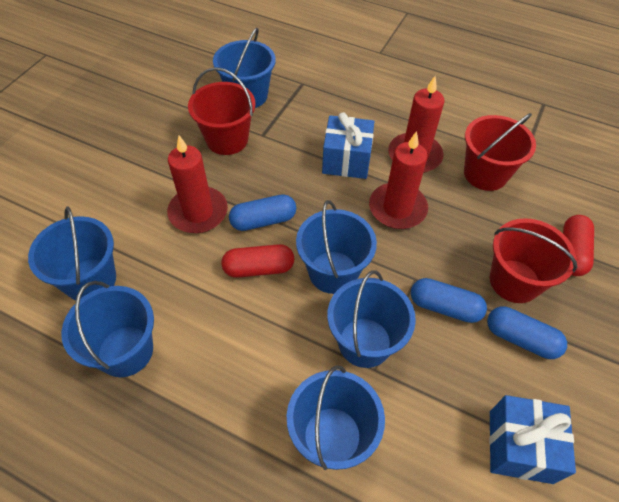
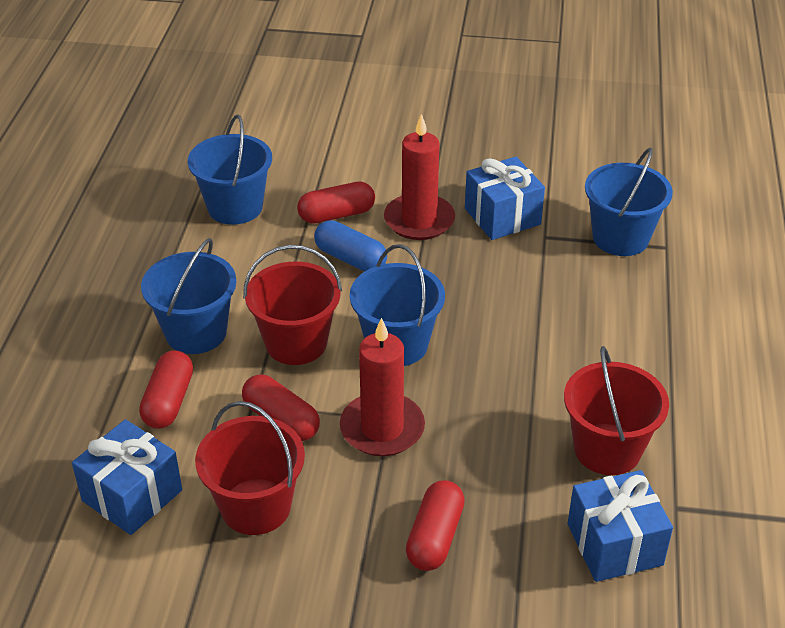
blue bucket: 6 -> 4
blue capsule: 3 -> 1
blue gift: 2 -> 3
red candle: 3 -> 2
red capsule: 2 -> 4

